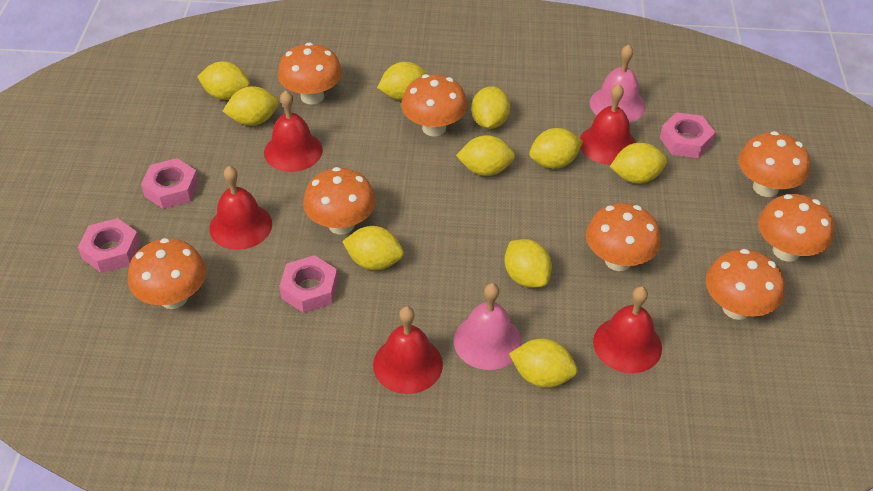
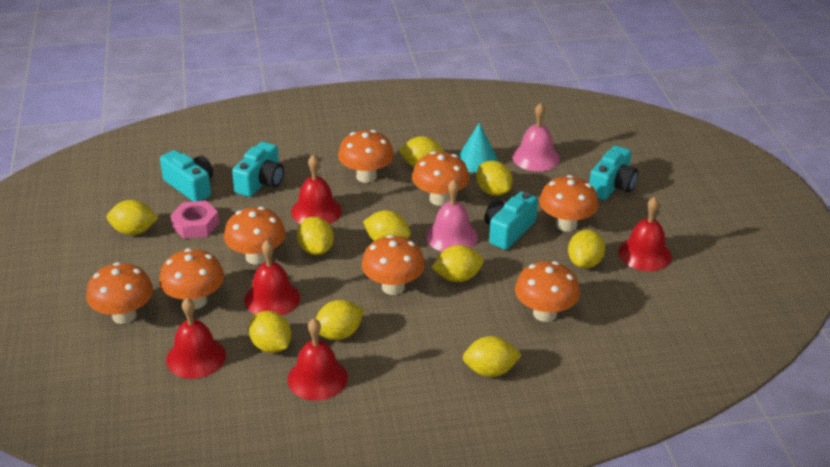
pink nut: 4 -> 1
turquoise camera: 0 -> 4
turquoise cone: 0 -> 1

